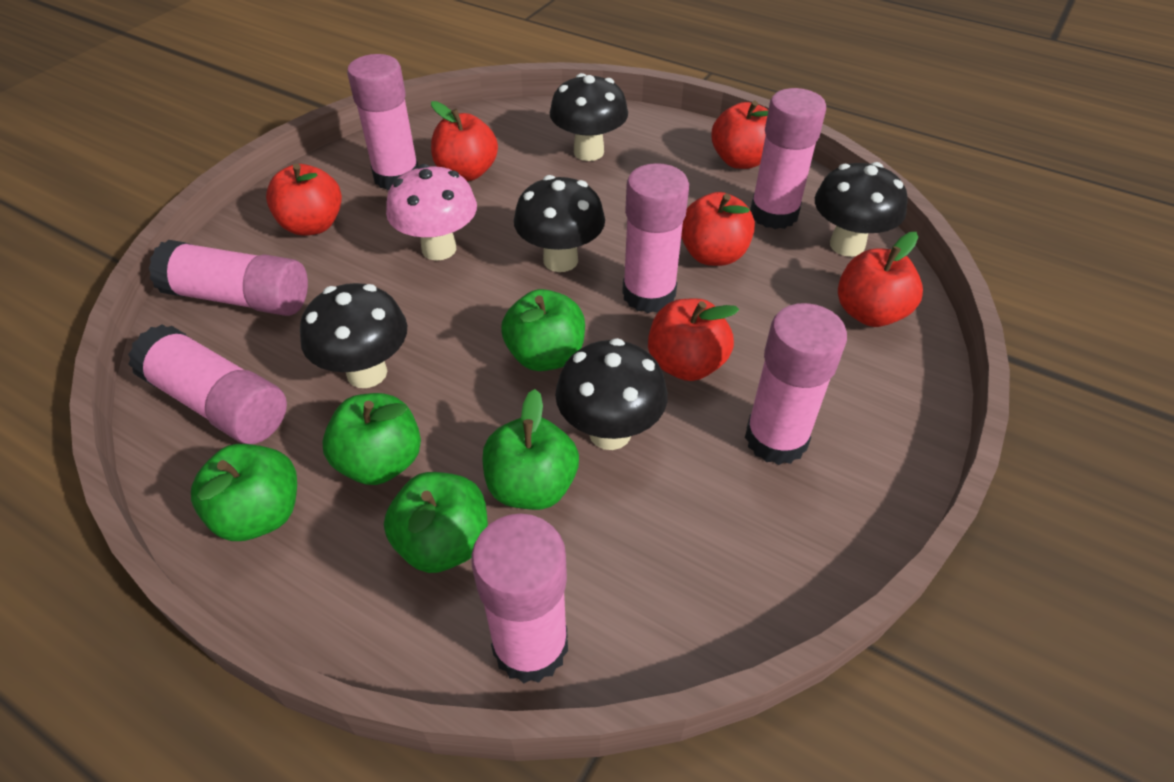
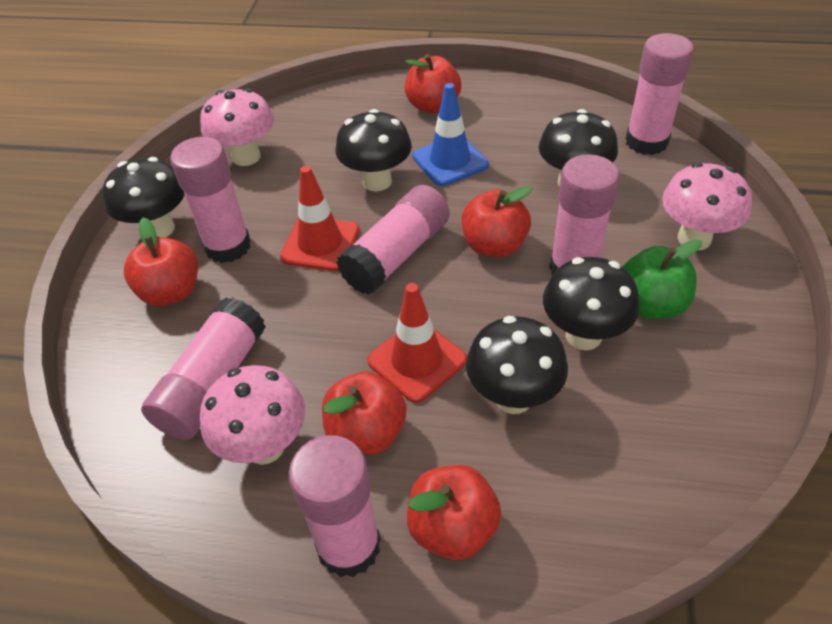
blue traffic cone: 0 -> 1
green apple: 5 -> 1
pink glue stick: 7 -> 6
pink mushroom: 1 -> 3
red apple: 6 -> 5
red traffic cone: 0 -> 2

